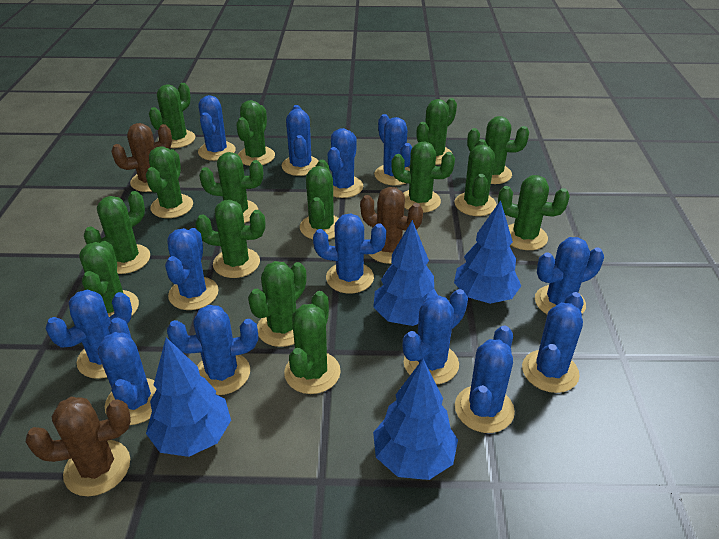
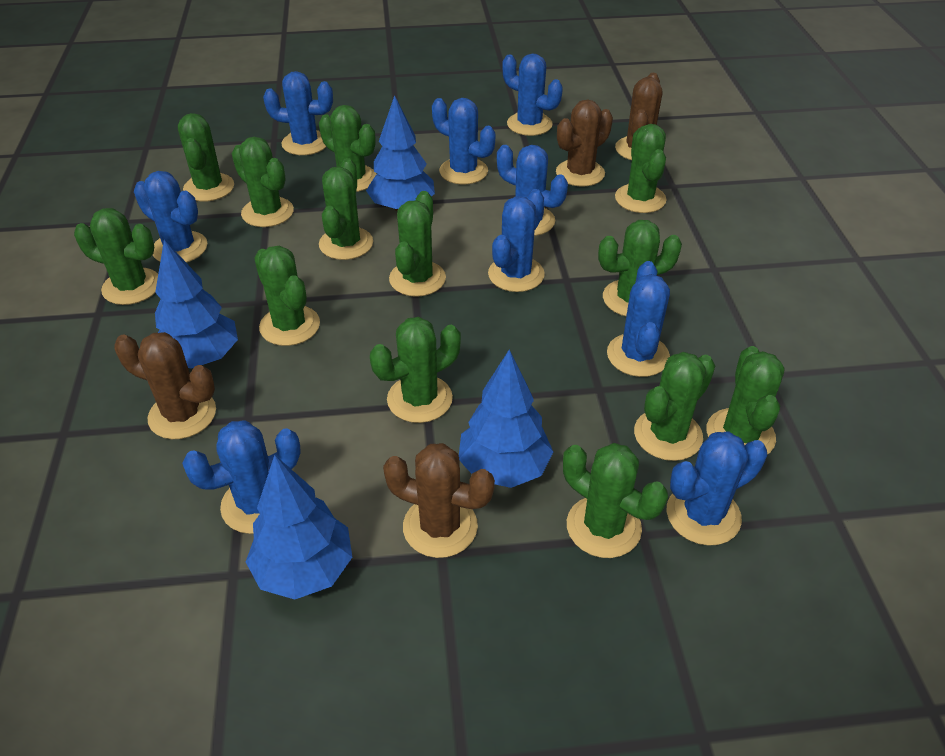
blue cactus: 13 -> 9
brown cactus: 3 -> 4
green cactus: 15 -> 13

